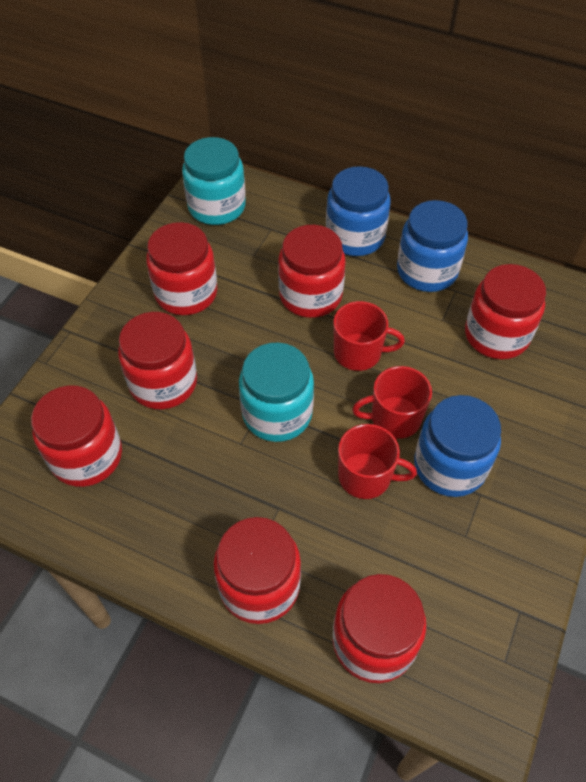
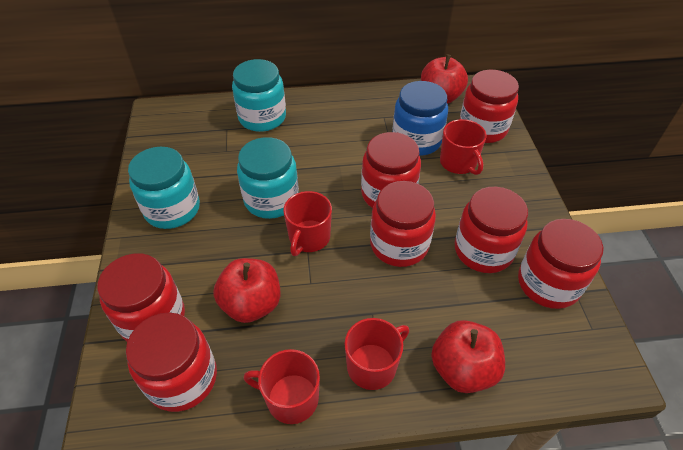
blue jar: 3 -> 1
red apple: 0 -> 3
red mug: 3 -> 4
turquoise jar: 2 -> 3

